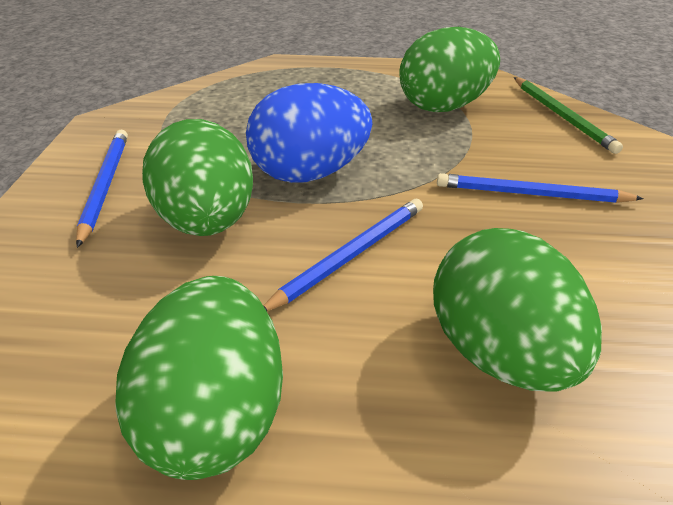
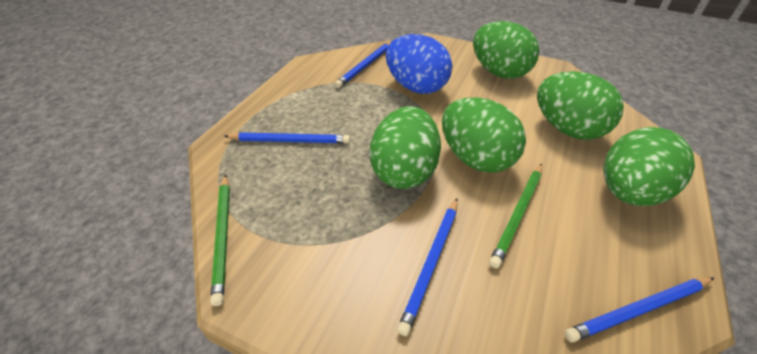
blue pencil: 3 -> 4
green egg: 4 -> 5
green pencil: 1 -> 2

